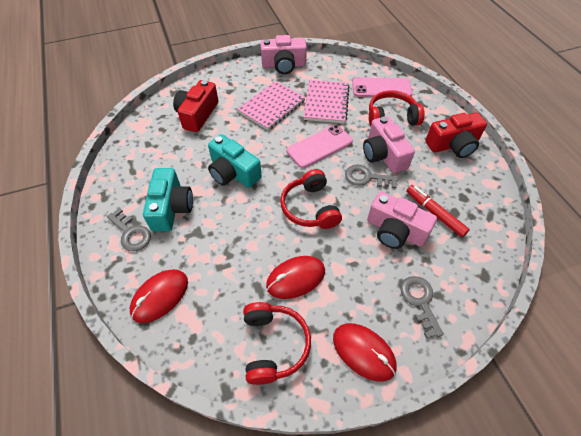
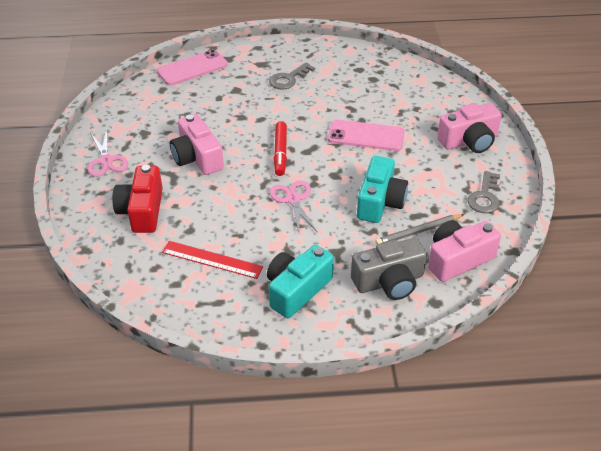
grey camera: 0 -> 1
grey key: 3 -> 2
grey pencil: 0 -> 1
pink notebook: 2 -> 0
pink scissors: 0 -> 2
red camera: 2 -> 1
red headphones: 3 -> 0
red mouse: 3 -> 0
red ruler: 0 -> 1

